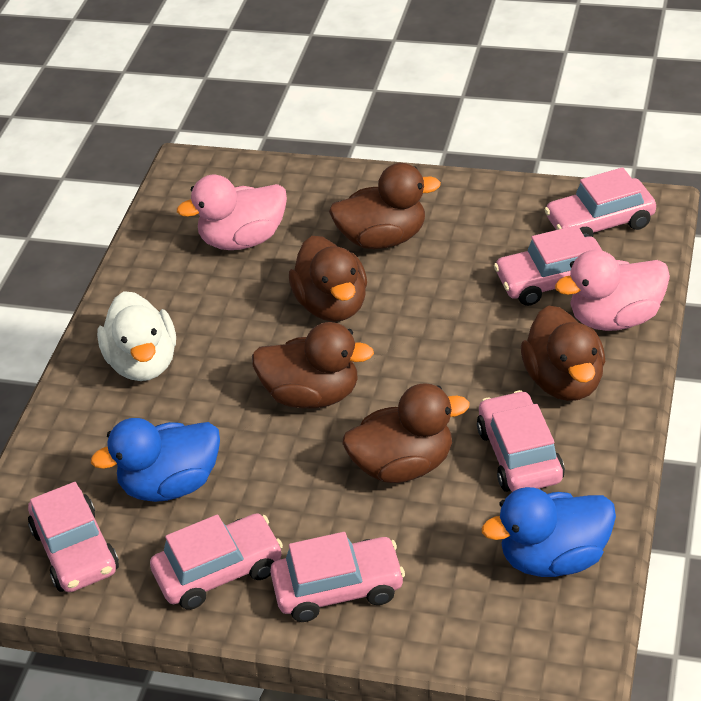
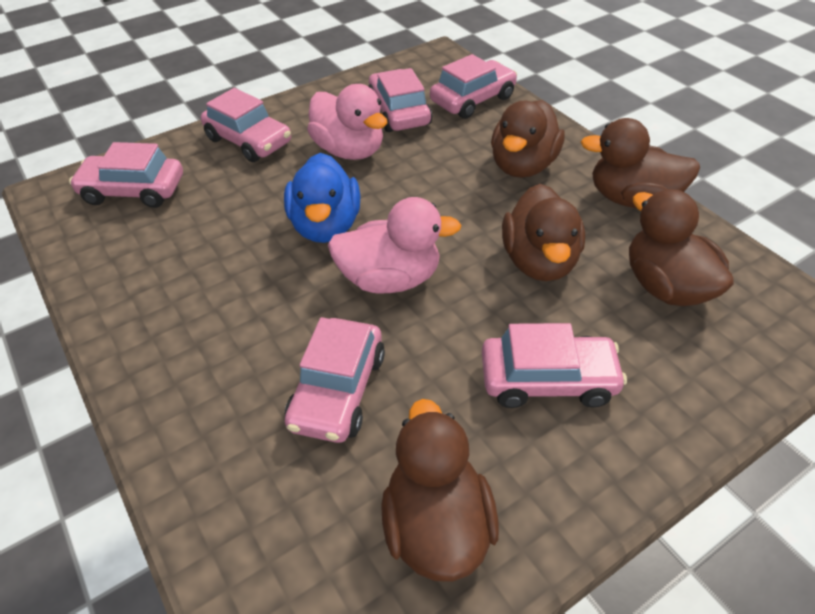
blue duck: 2 -> 1
white duck: 1 -> 0

